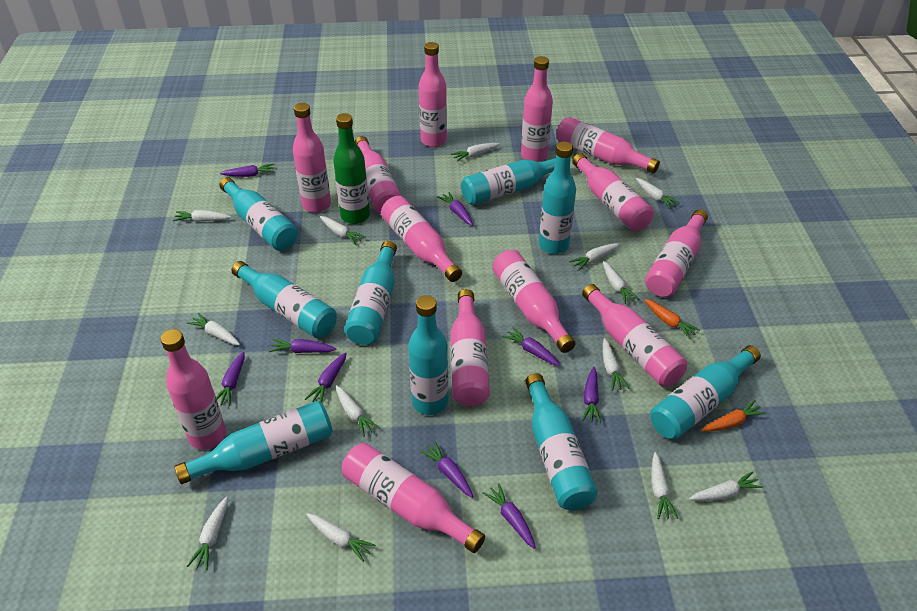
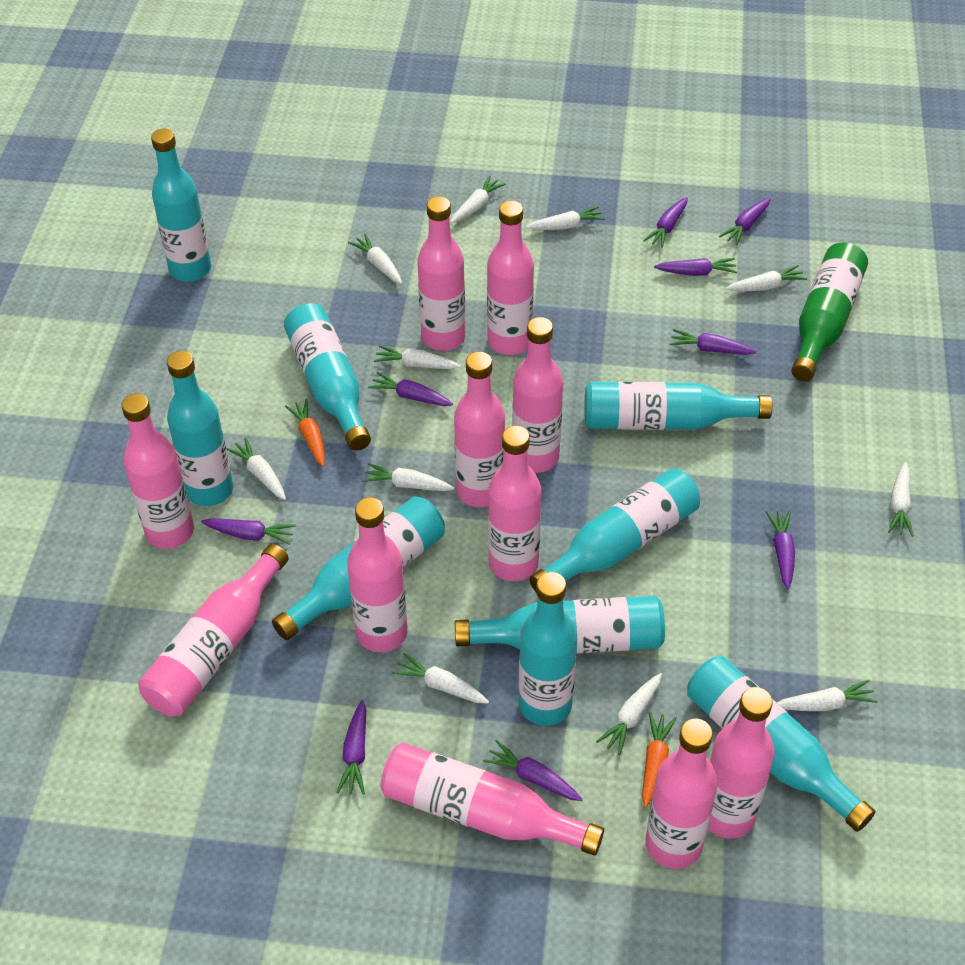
pink bottle: 13 -> 11
white carrot: 13 -> 11

